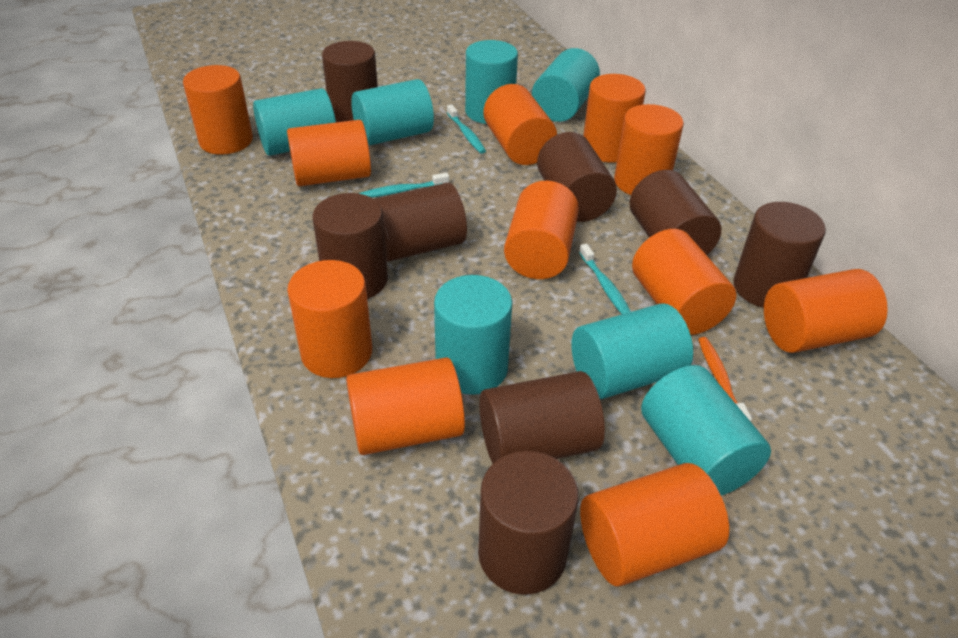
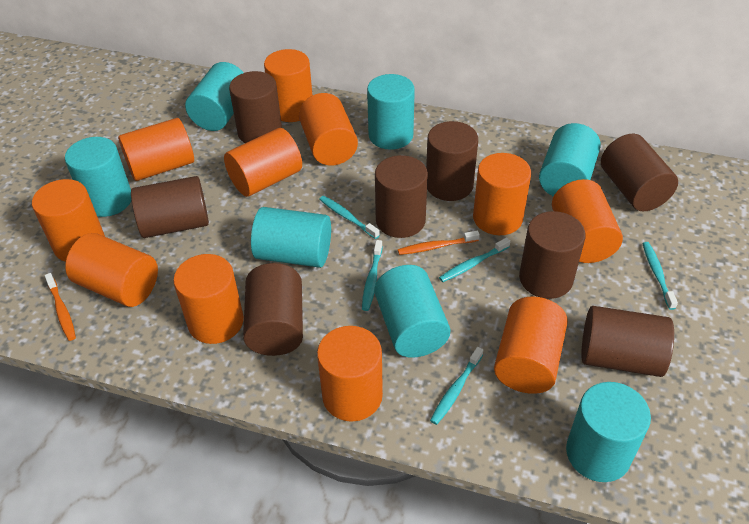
orange toothbrush: 1 -> 2
turquoise toothbrush: 3 -> 5

